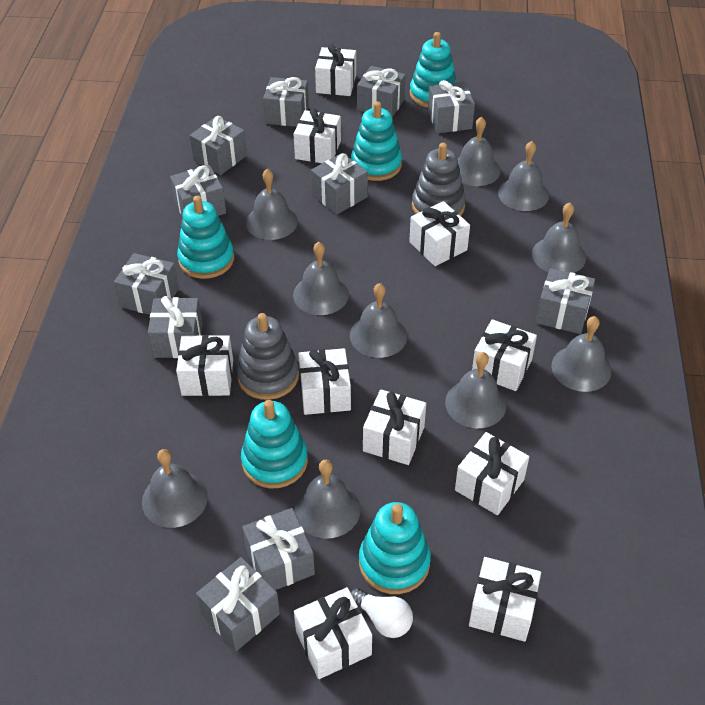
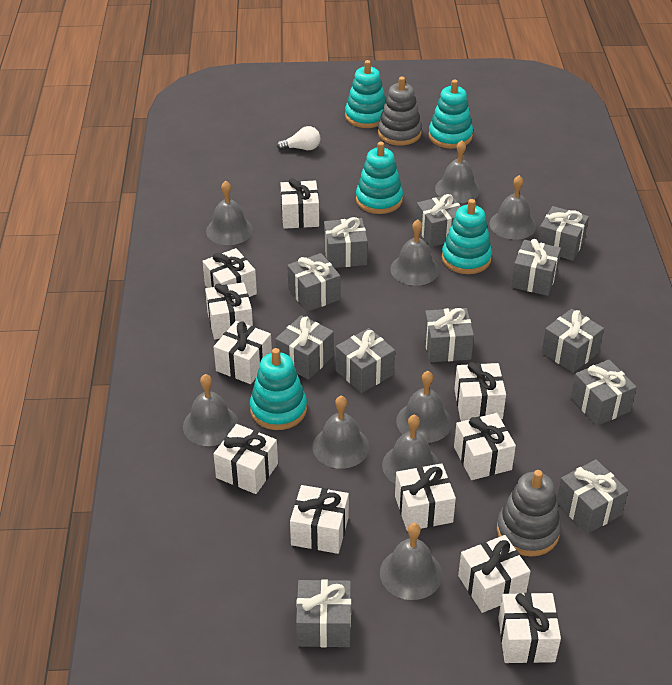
grey bell: 10 -> 9
grey gift: 11 -> 12
white gift: 10 -> 11

